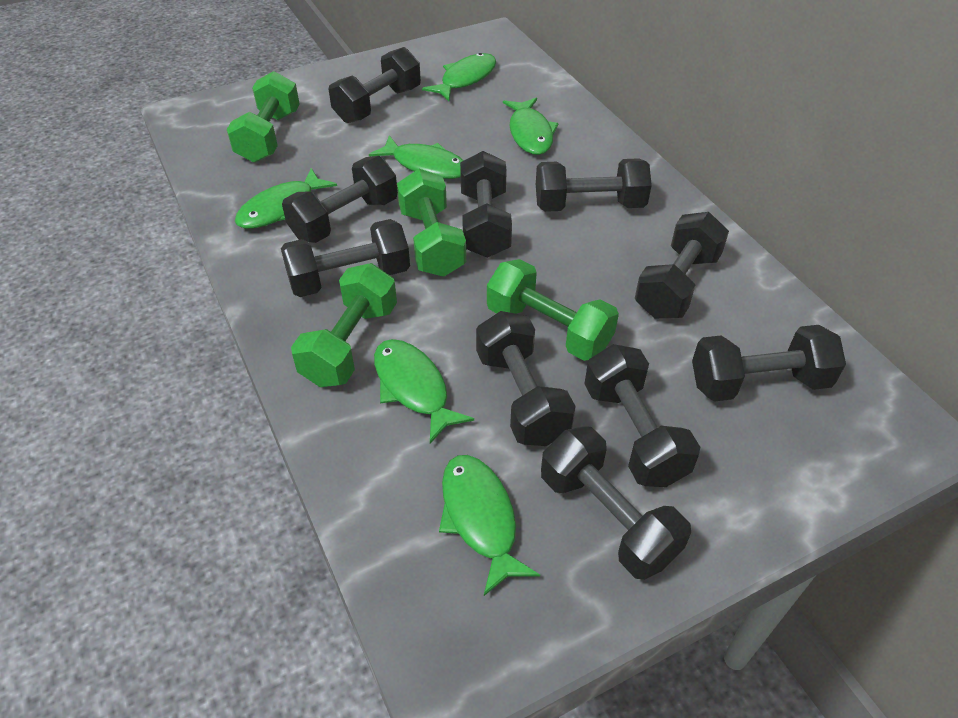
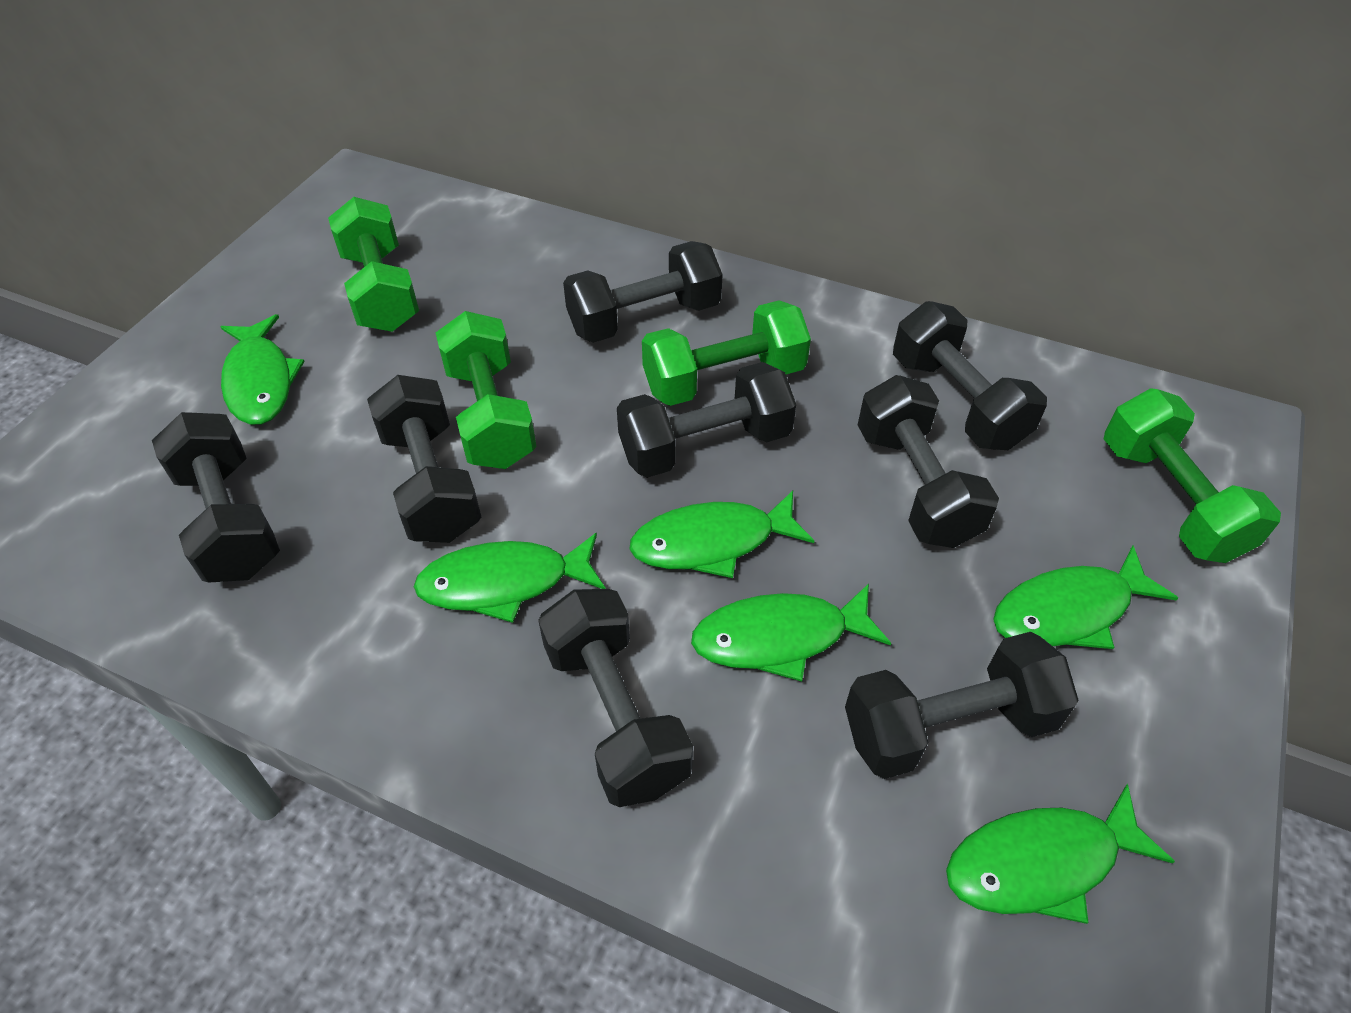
black dumbbell: 10 -> 8

